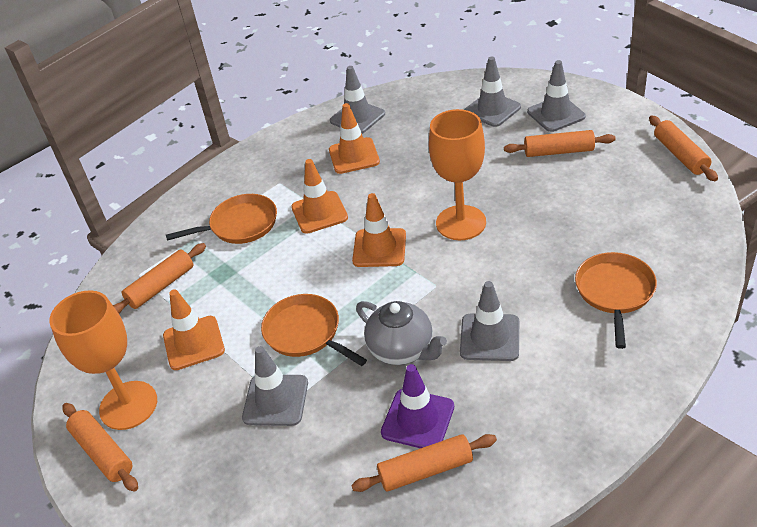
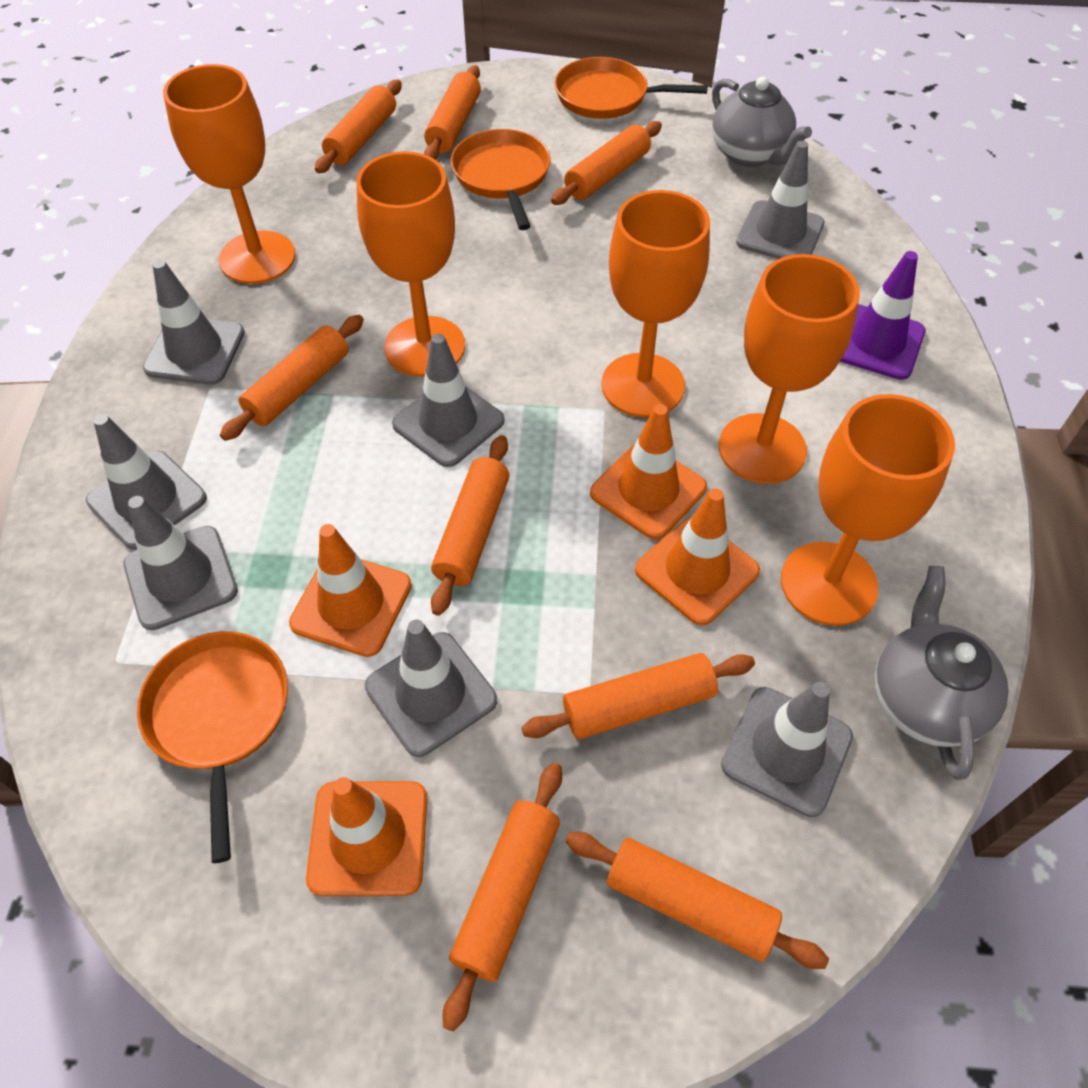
grey teapot: 1 -> 2
grey traffic cone: 5 -> 7
orange goblet: 2 -> 5
orange rolling pin: 5 -> 8

